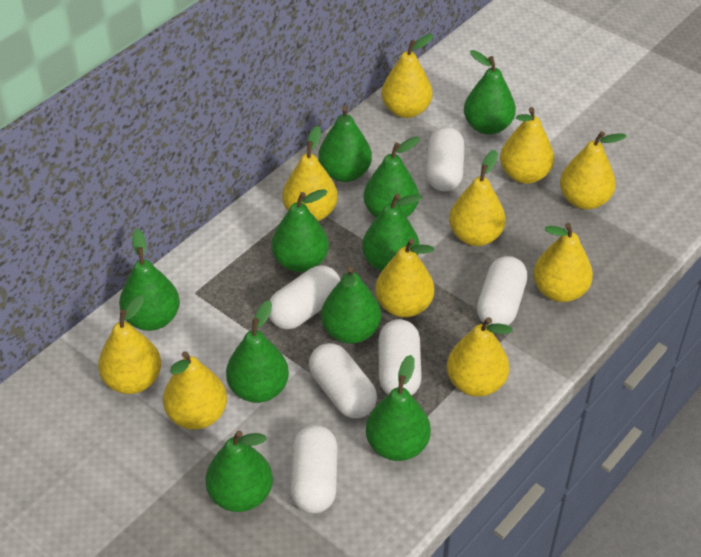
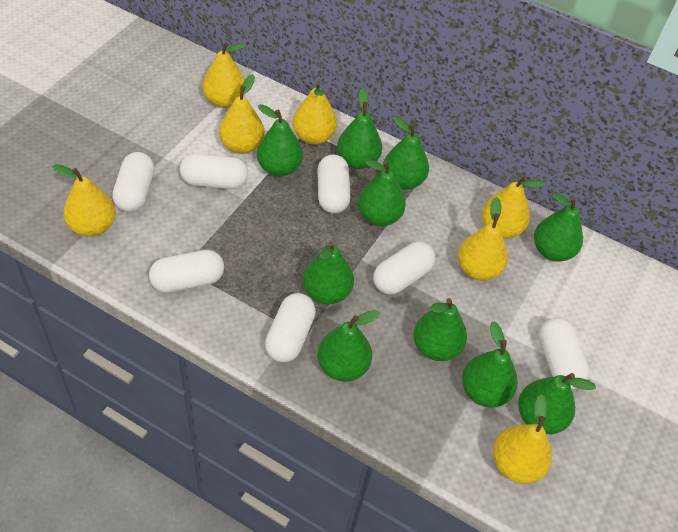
white capsule: 6 -> 7
yellow pear: 10 -> 7

